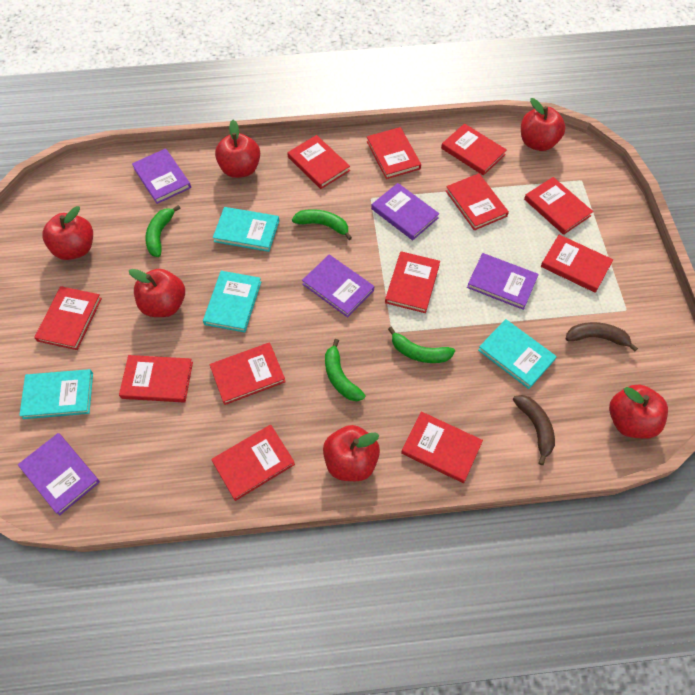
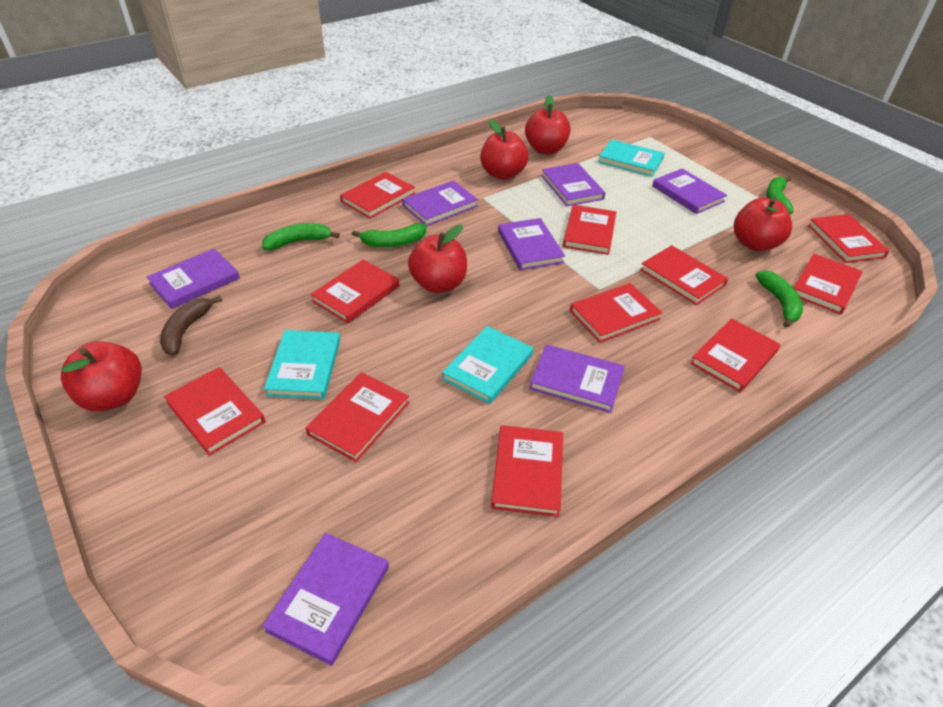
brown banana: 2 -> 1
purple book: 5 -> 7
red apple: 6 -> 5
red book: 12 -> 11
turquoise book: 4 -> 3

